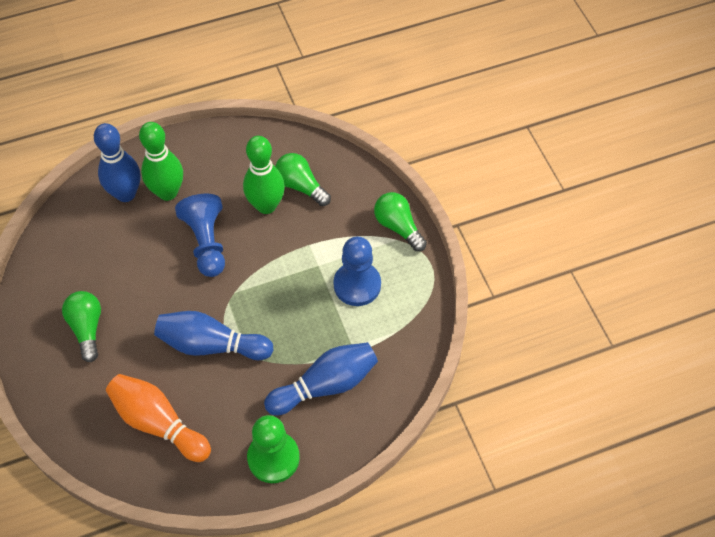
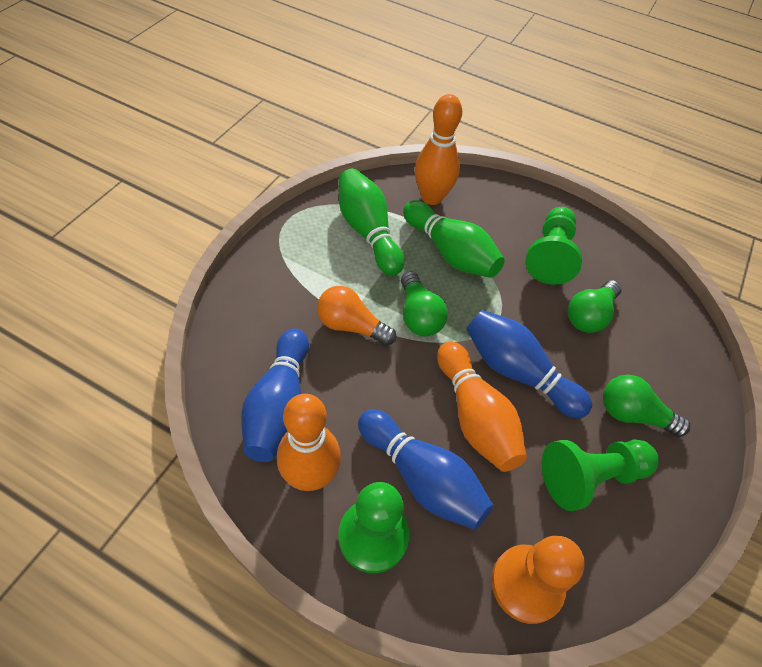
blue pawn: 2 -> 0
green pawn: 1 -> 3
orange bowling pin: 1 -> 3
orange light bulb: 0 -> 1
orange pawn: 0 -> 1

